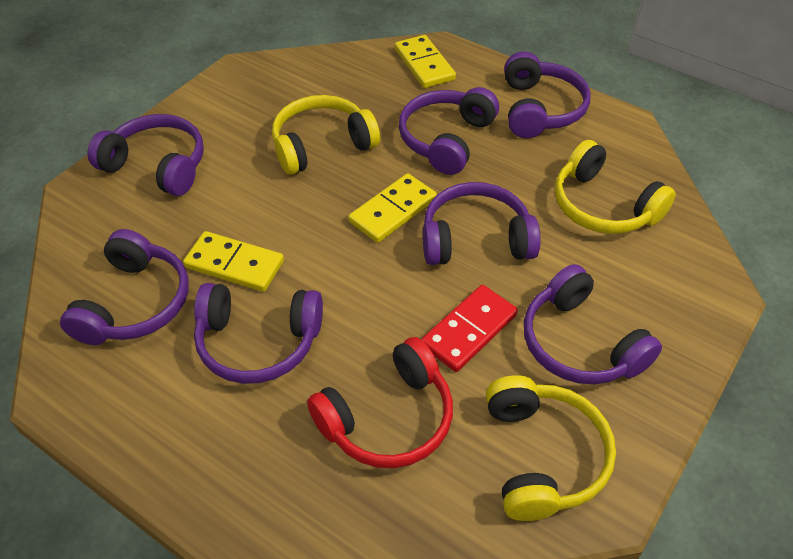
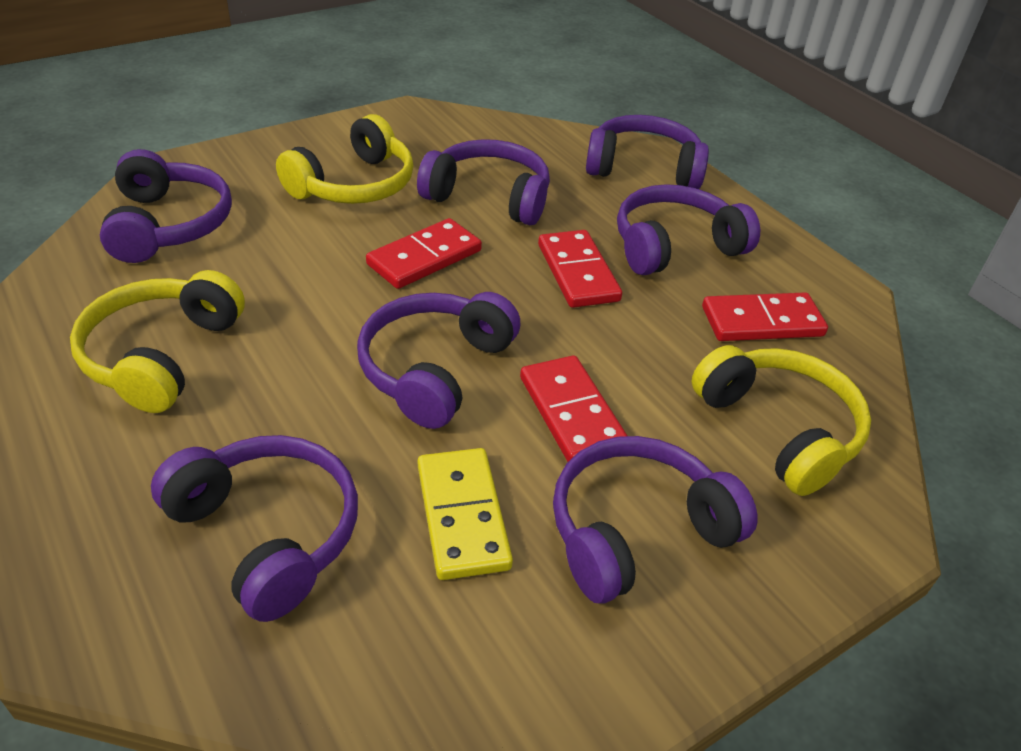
red domino: 1 -> 4
red headphones: 1 -> 0
yellow domino: 3 -> 1

